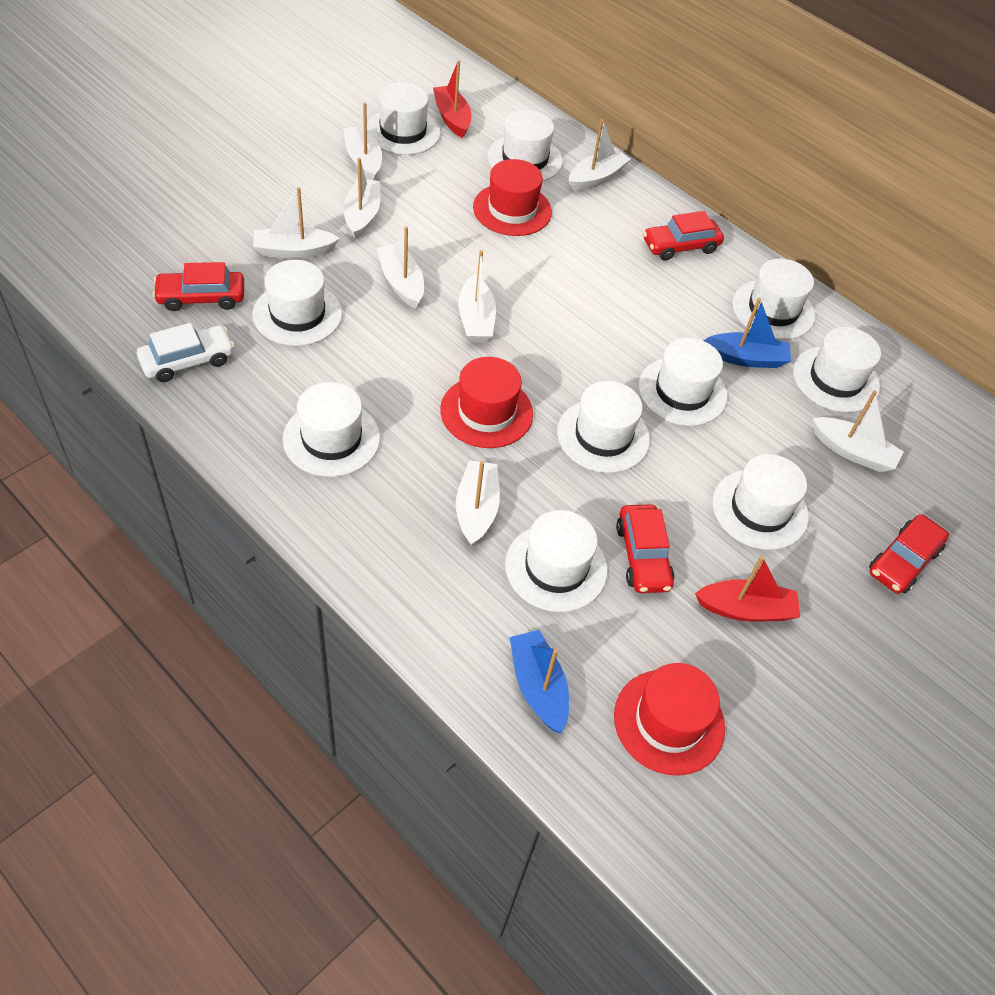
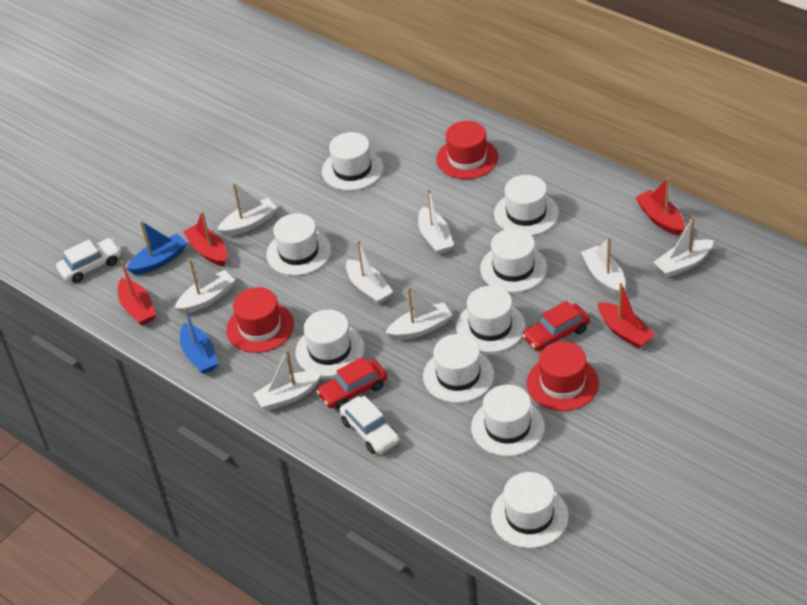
red boat: 2 -> 4
red car: 4 -> 2
white car: 1 -> 2
white hat: 10 -> 9

